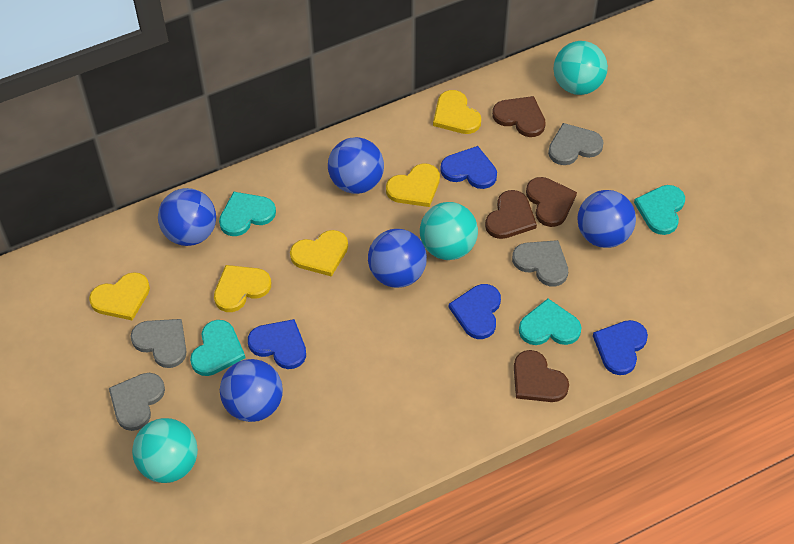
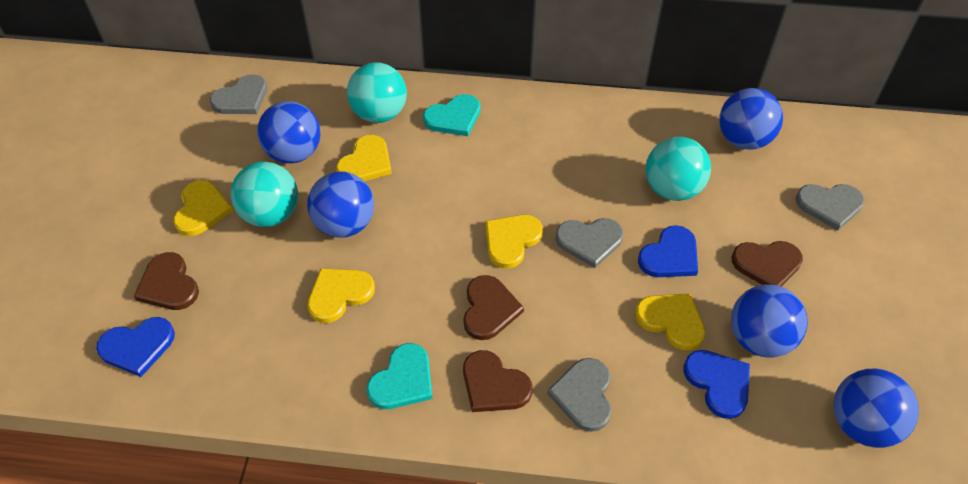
blue heart: 4 -> 3
turquoise heart: 4 -> 2

